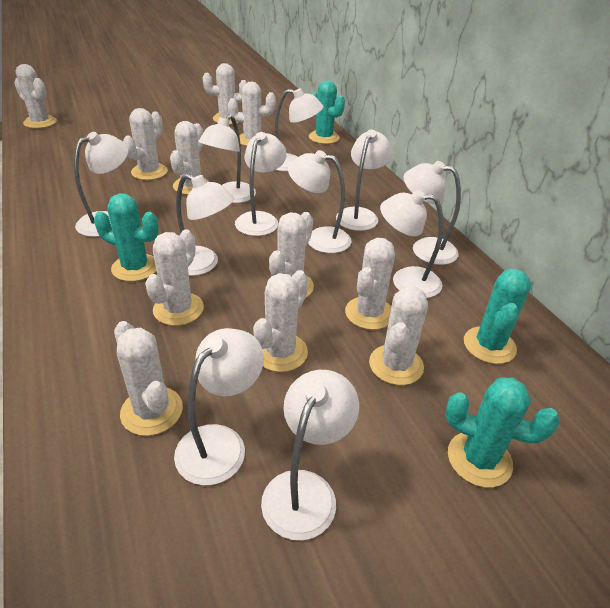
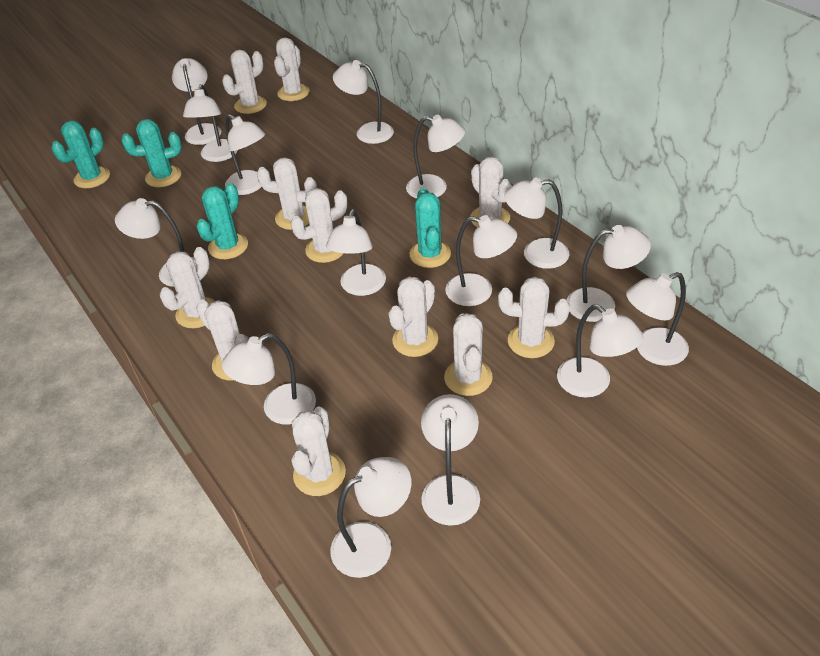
white lamp: 11 -> 15

